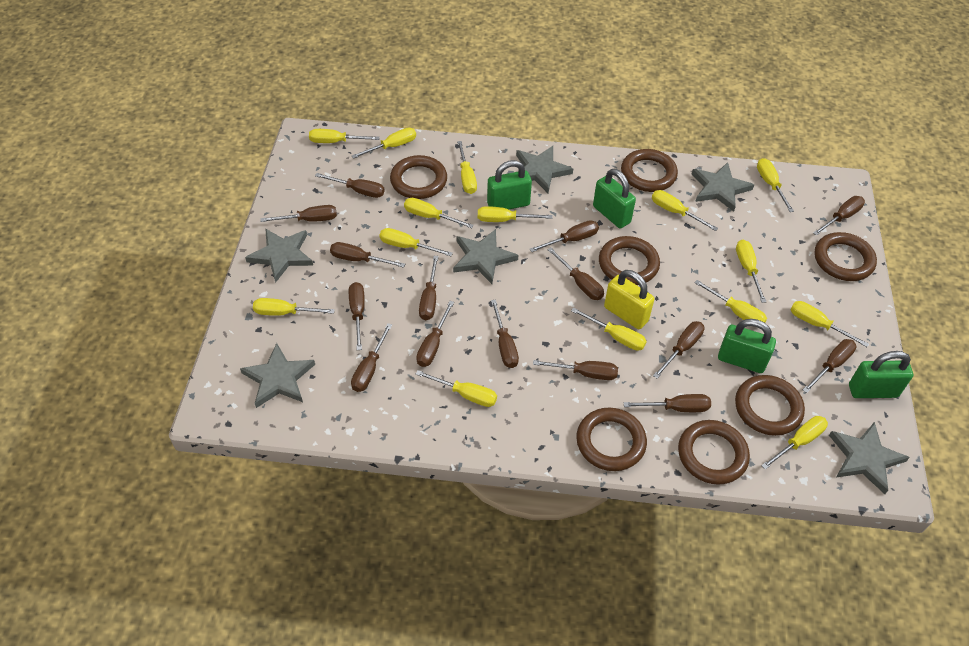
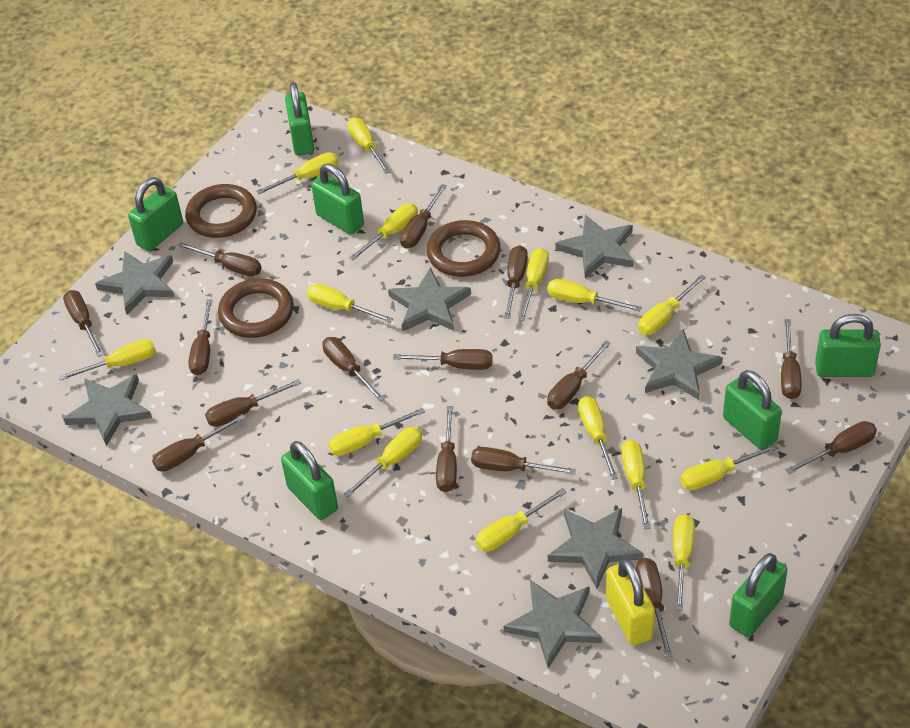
brown ring: 7 -> 3
green padlock: 4 -> 7
grey star: 6 -> 7

